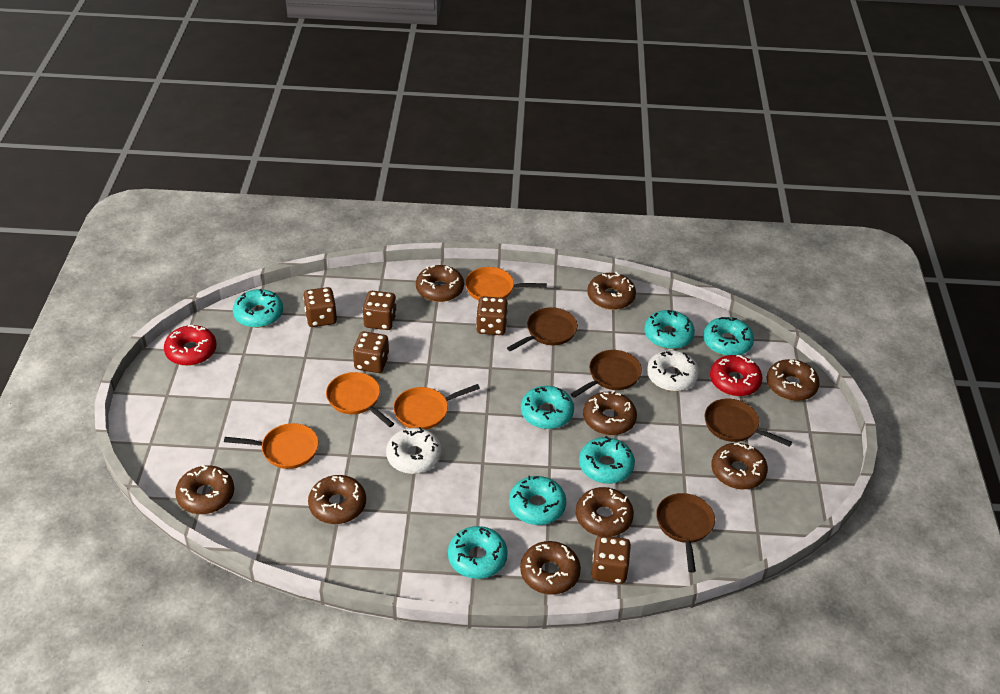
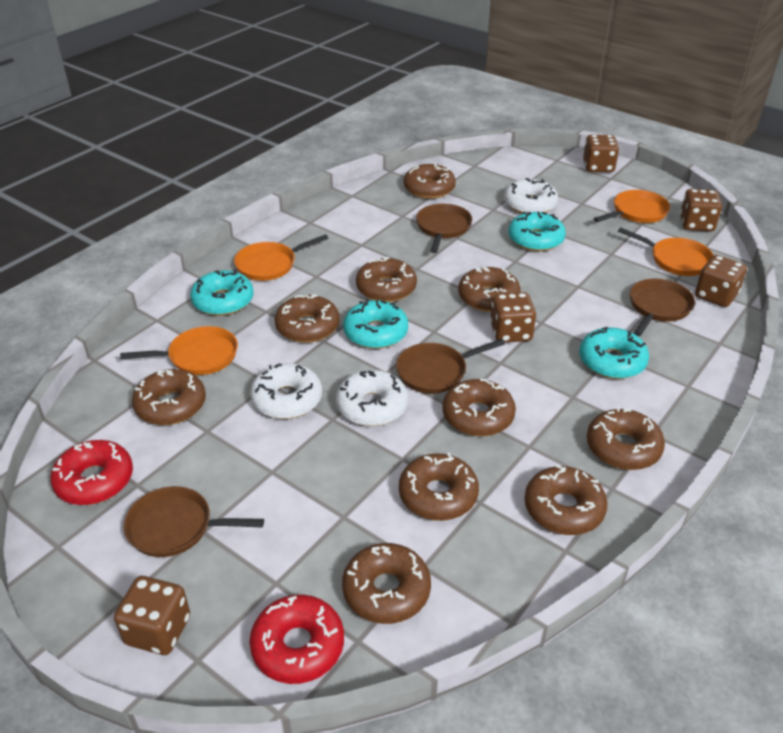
brown donut: 9 -> 10
turquoise donut: 7 -> 4
white donut: 2 -> 3

